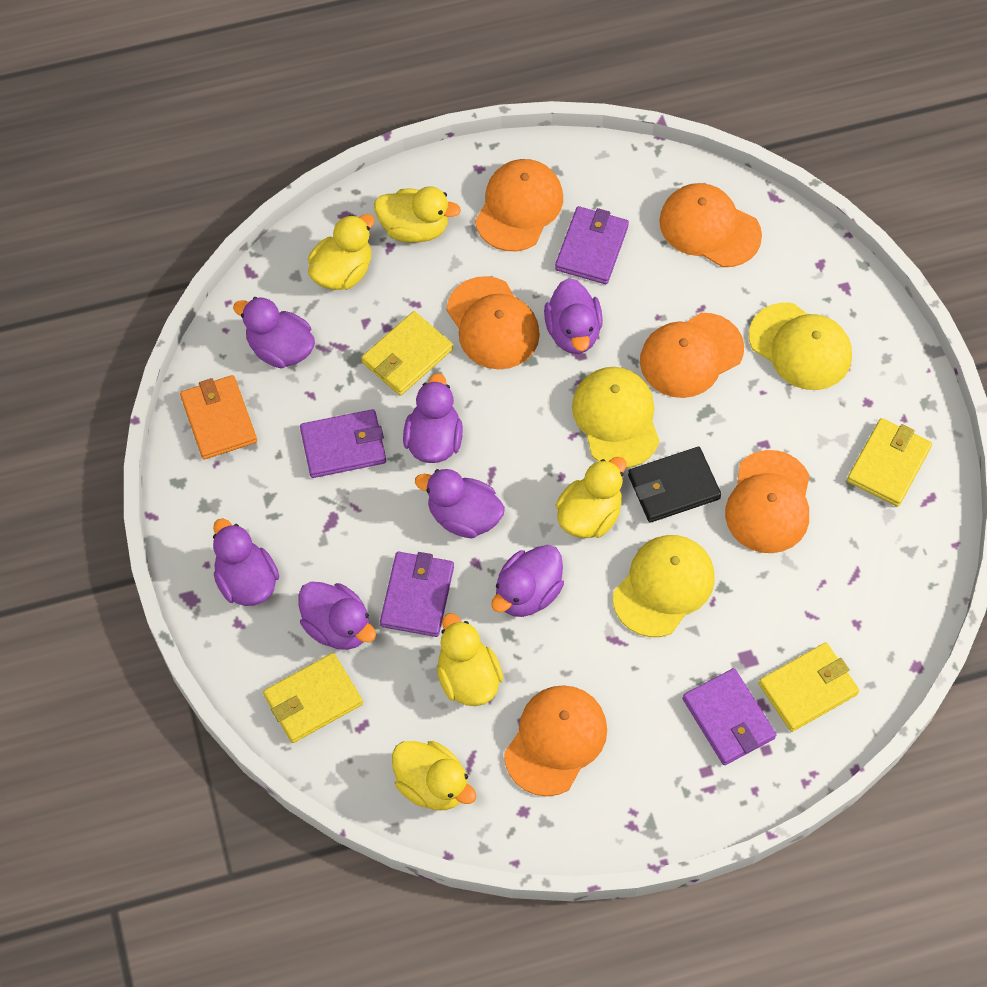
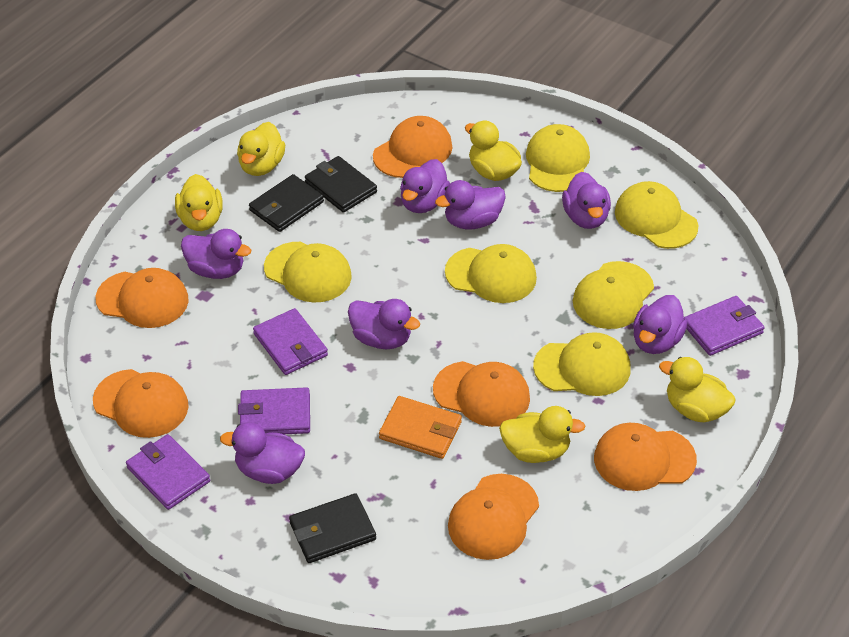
black wallet: 1 -> 3
yellow cap: 3 -> 6
yellow wallet: 4 -> 0

